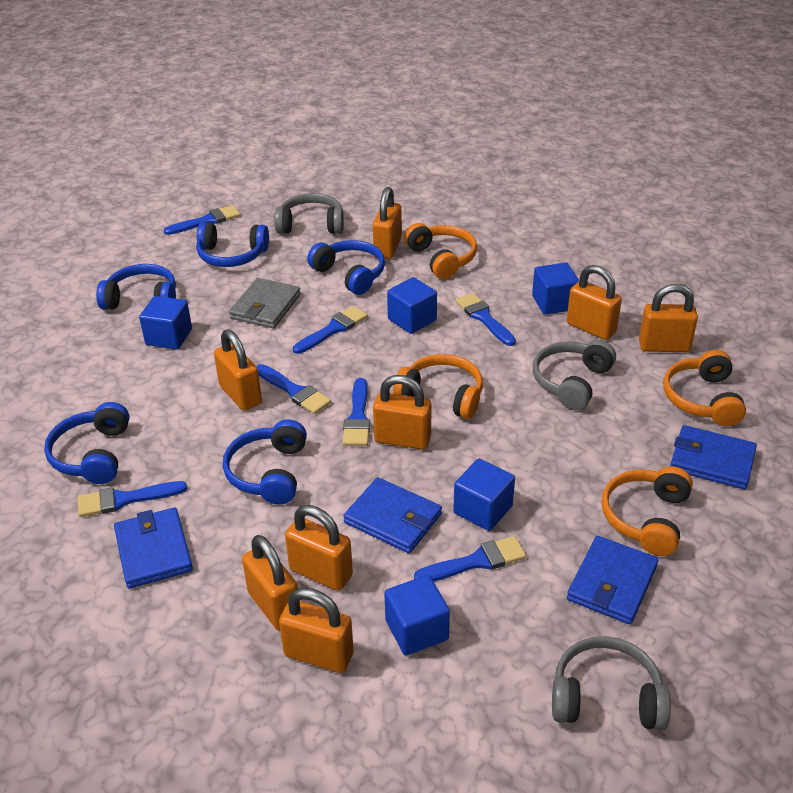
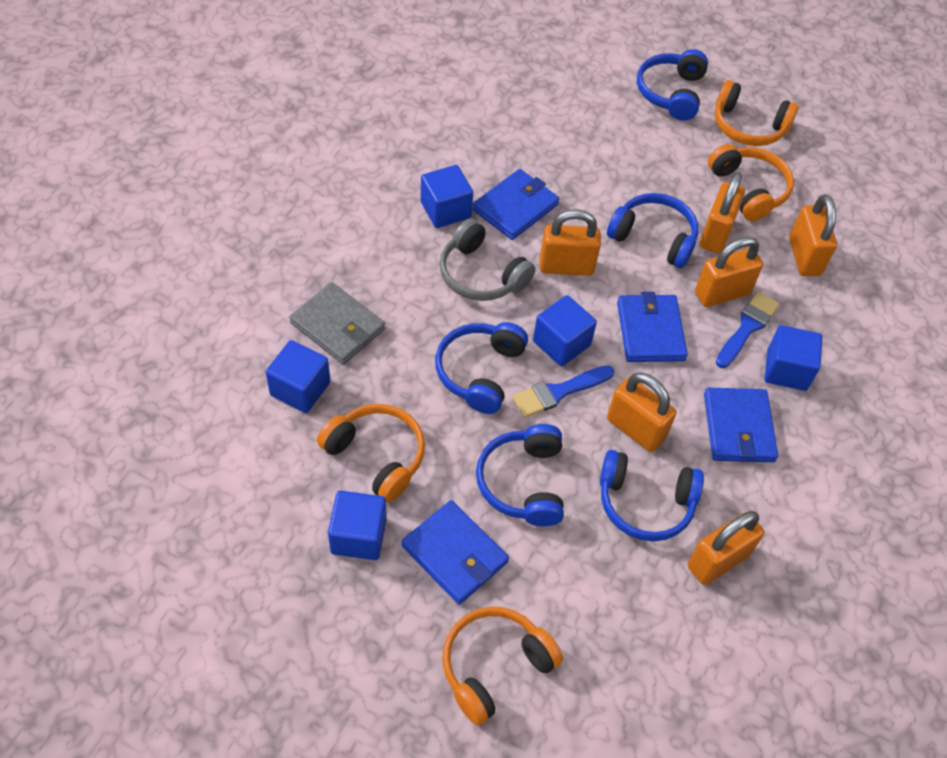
blue brush: 7 -> 2
grey headphones: 3 -> 1
orange padlock: 8 -> 6

